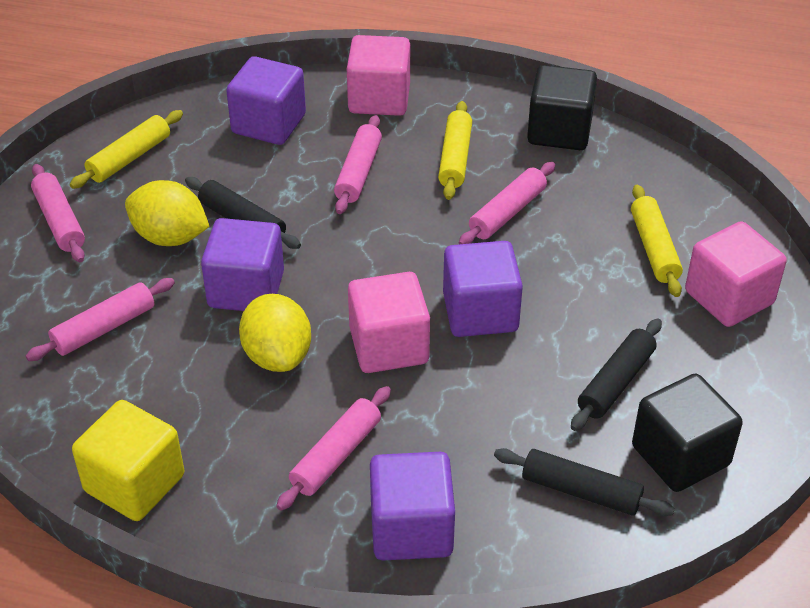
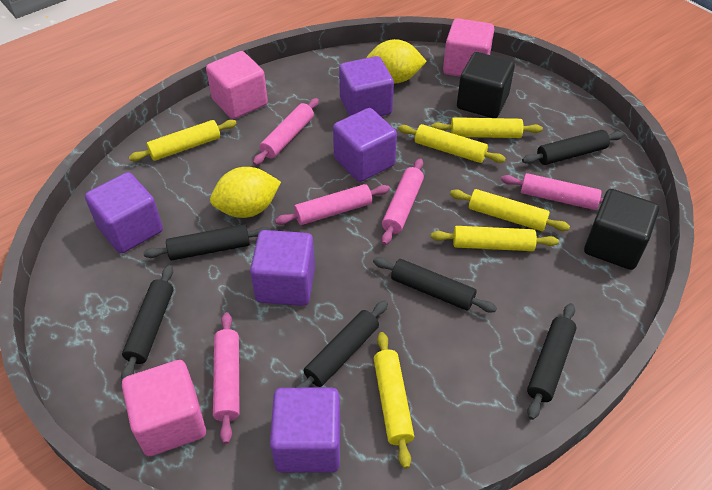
black rolling pin: 3 -> 6
purple cube: 4 -> 5
yellow cube: 1 -> 0
yellow rolling pin: 3 -> 6

